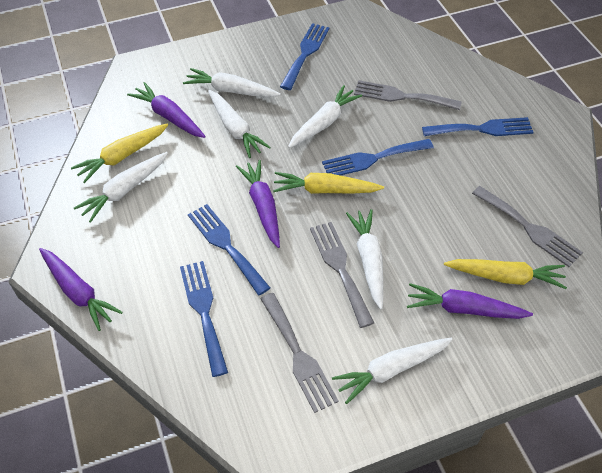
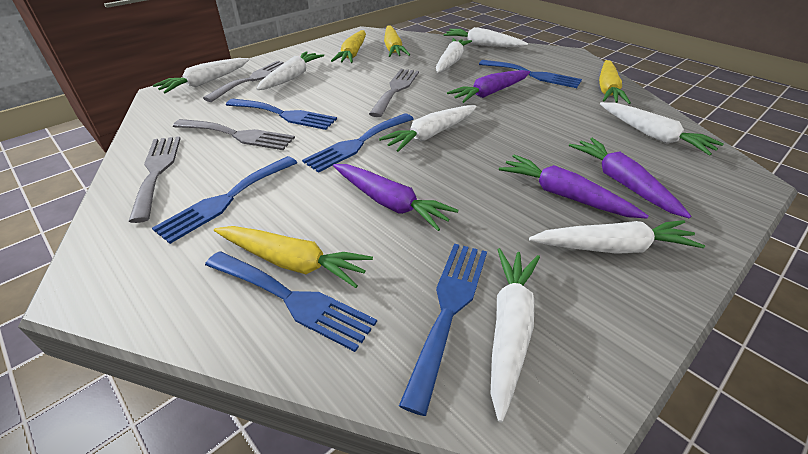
blue fork: 5 -> 6
white carrot: 6 -> 8
yellow carrot: 3 -> 4

